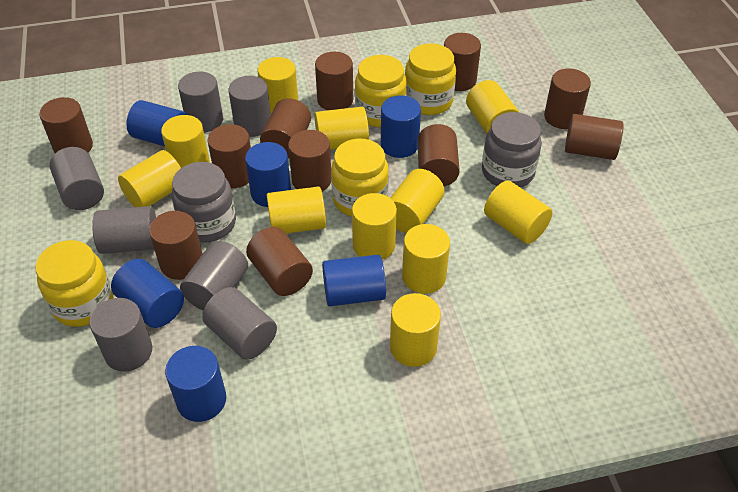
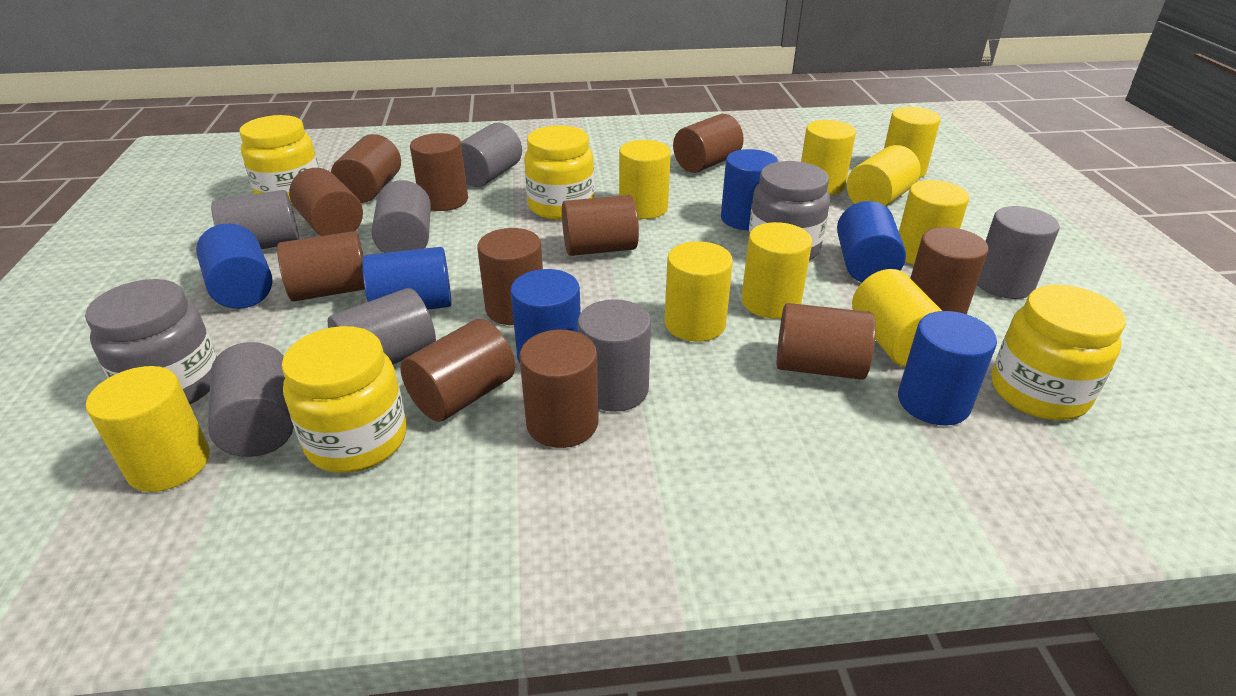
yellow cylinder: 11 -> 9

